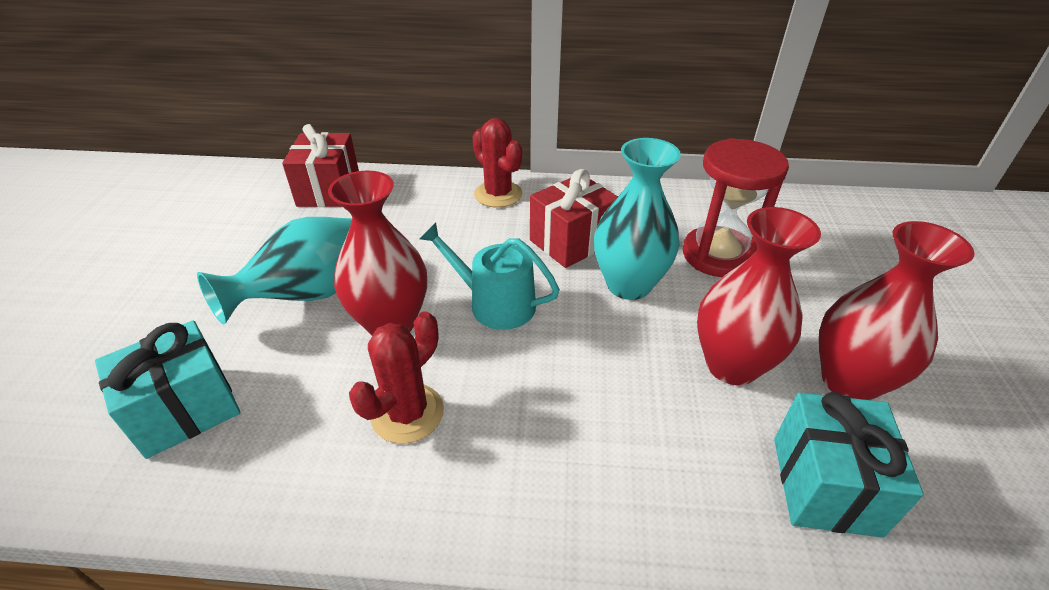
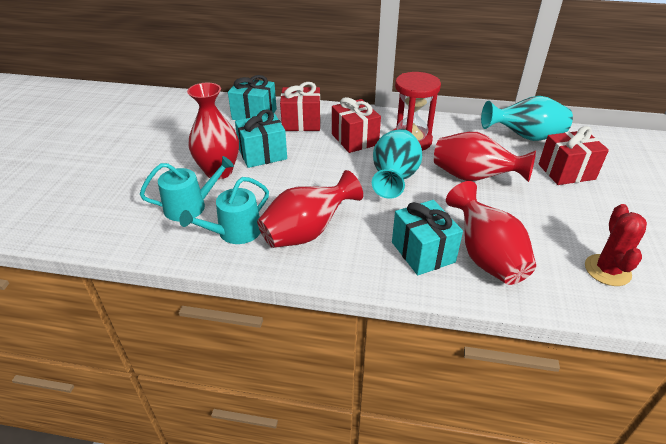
red cactus: 2 -> 1
red gift: 2 -> 3
red vase: 3 -> 4
turquoise gift: 2 -> 3
turquoise watering can: 1 -> 2

